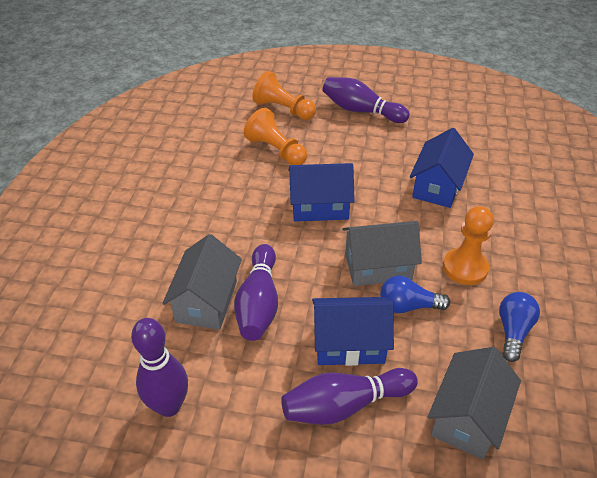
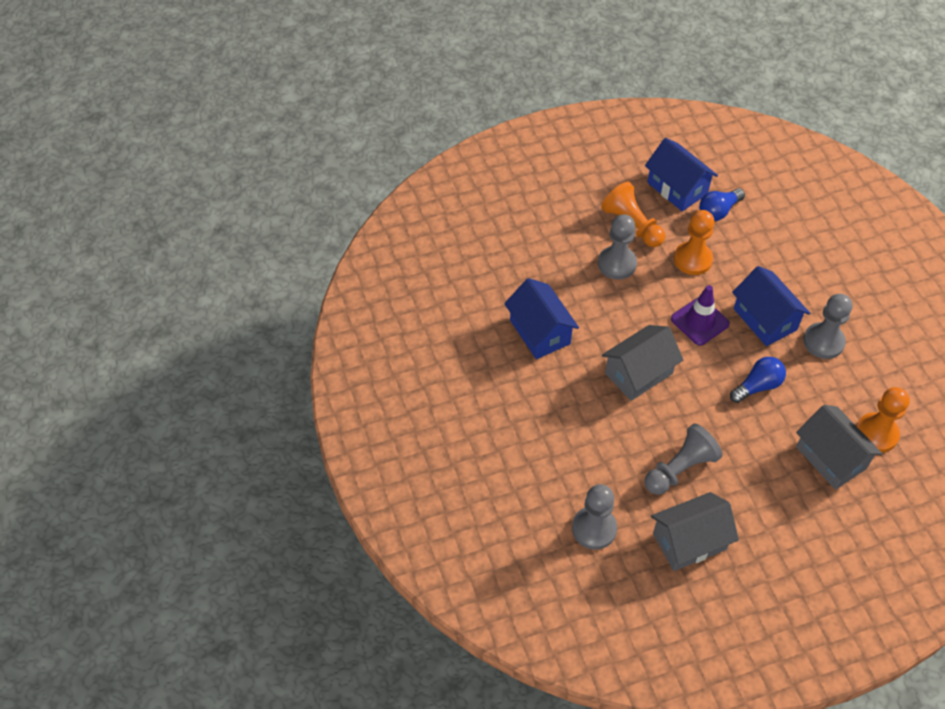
grey pawn: 0 -> 4
purple bowling pin: 4 -> 0
purple traffic cone: 0 -> 1

